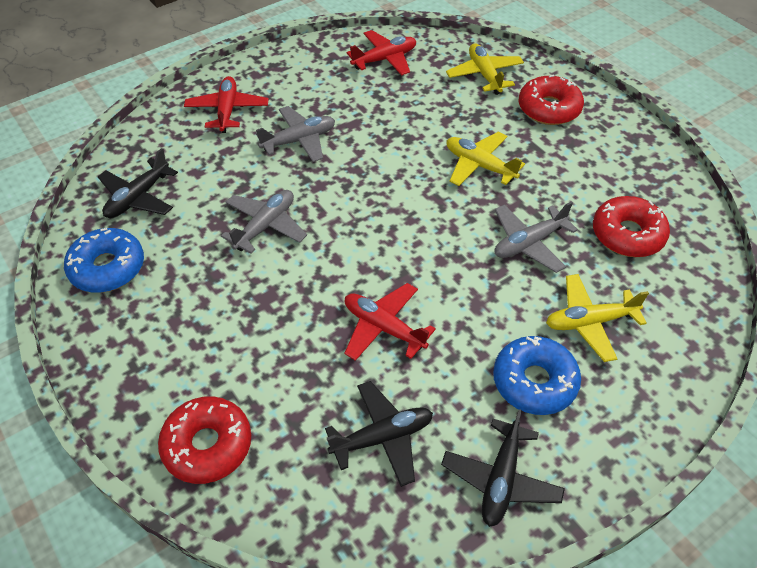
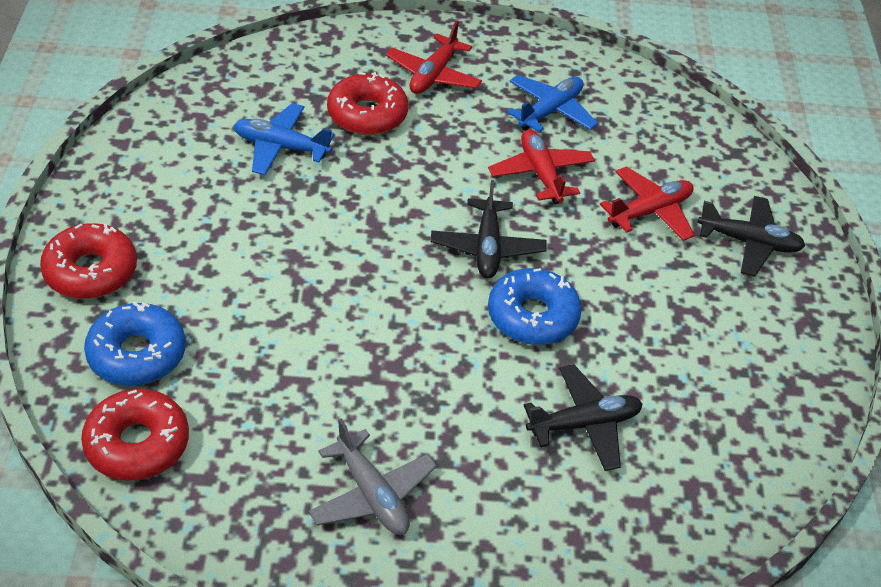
blue plane: 0 -> 2
grey plane: 3 -> 1
yellow plane: 3 -> 0

